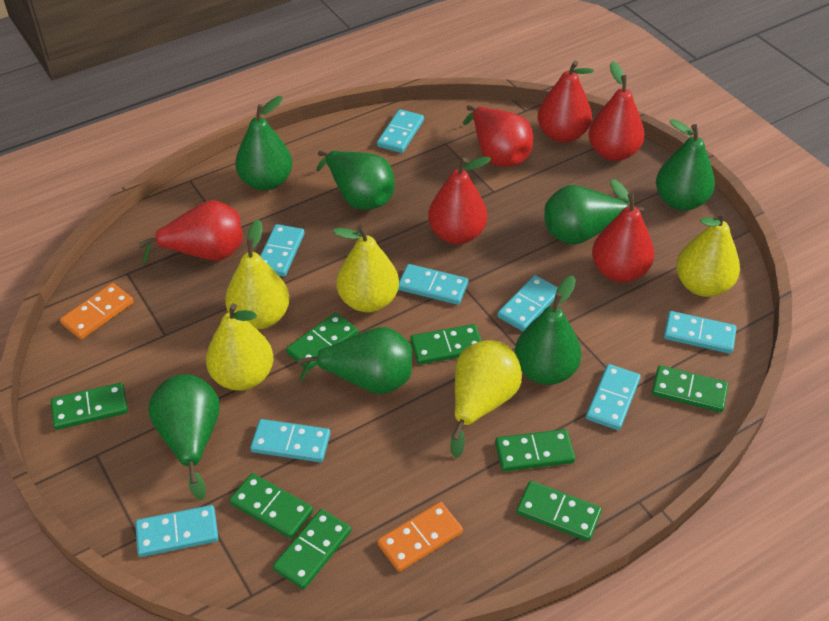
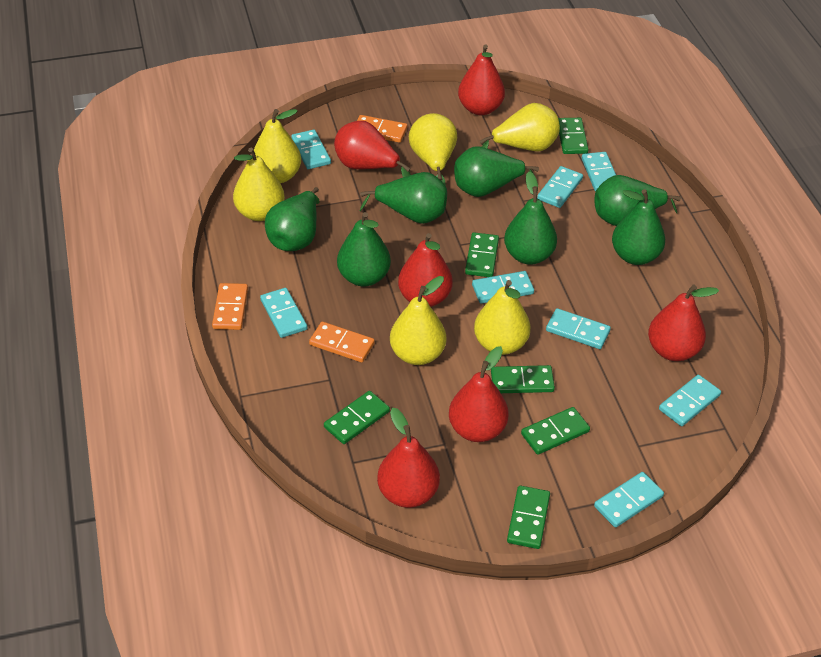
green domino: 8 -> 6
orange domino: 2 -> 3
yellow pear: 5 -> 6

